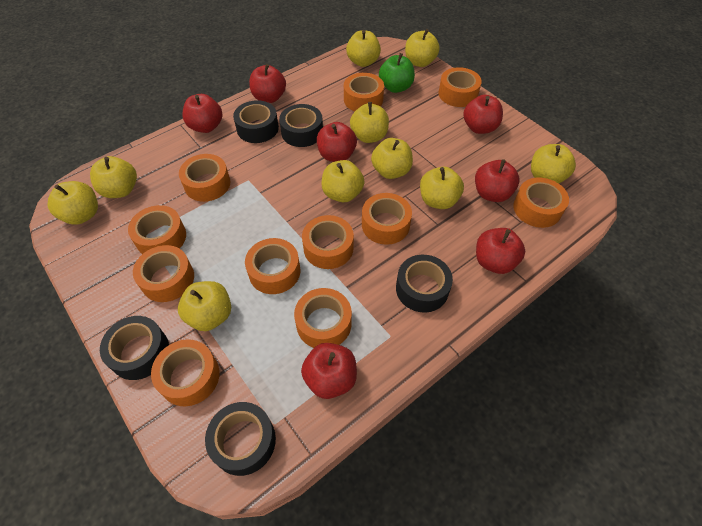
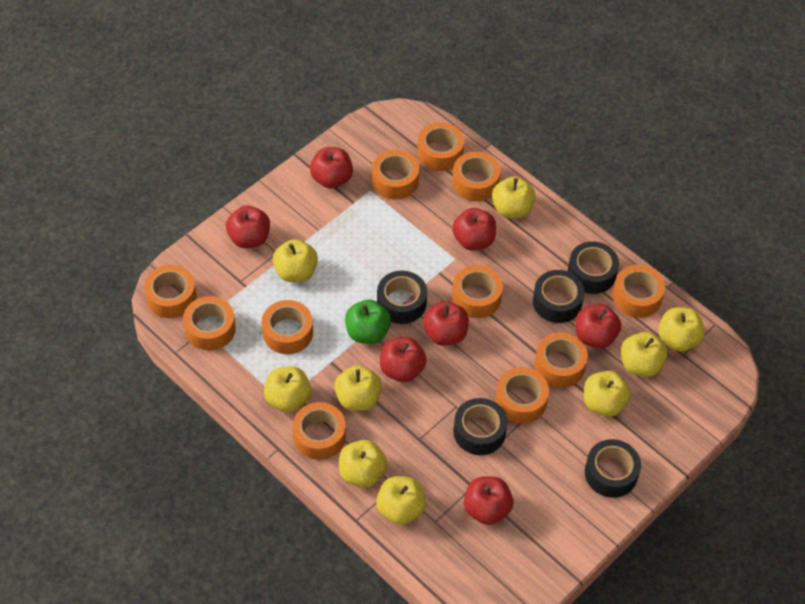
yellow apple: 10 -> 9

